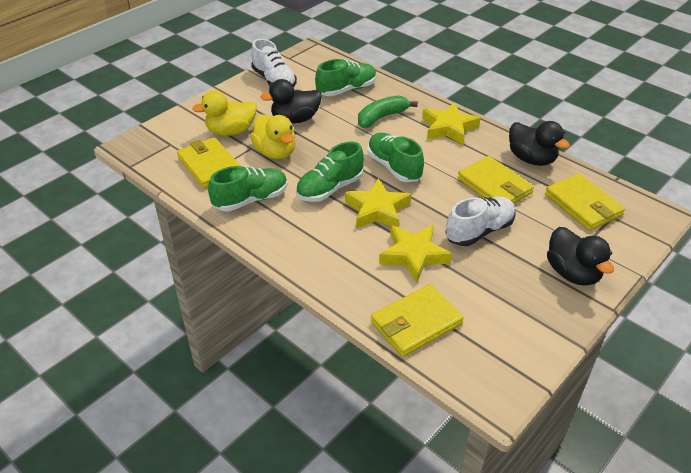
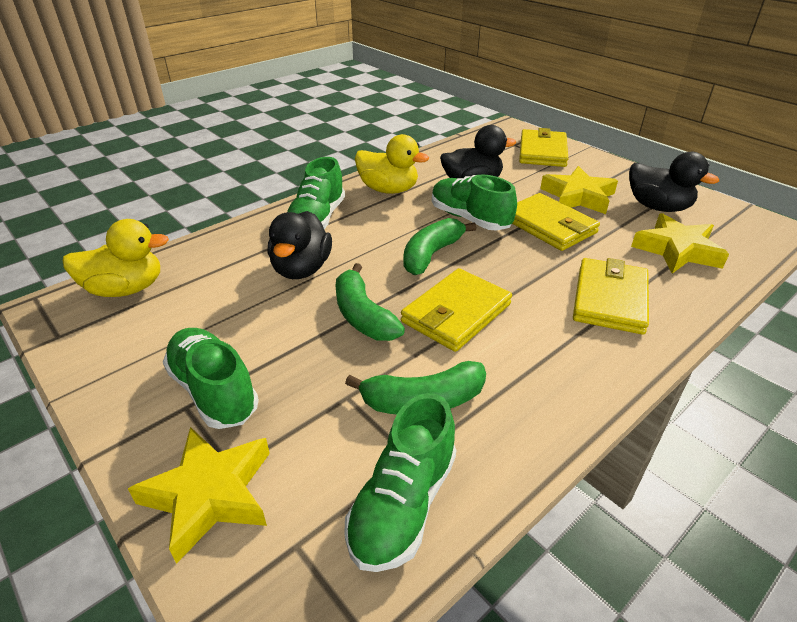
green banana: 1 -> 3
white shoe: 2 -> 0

